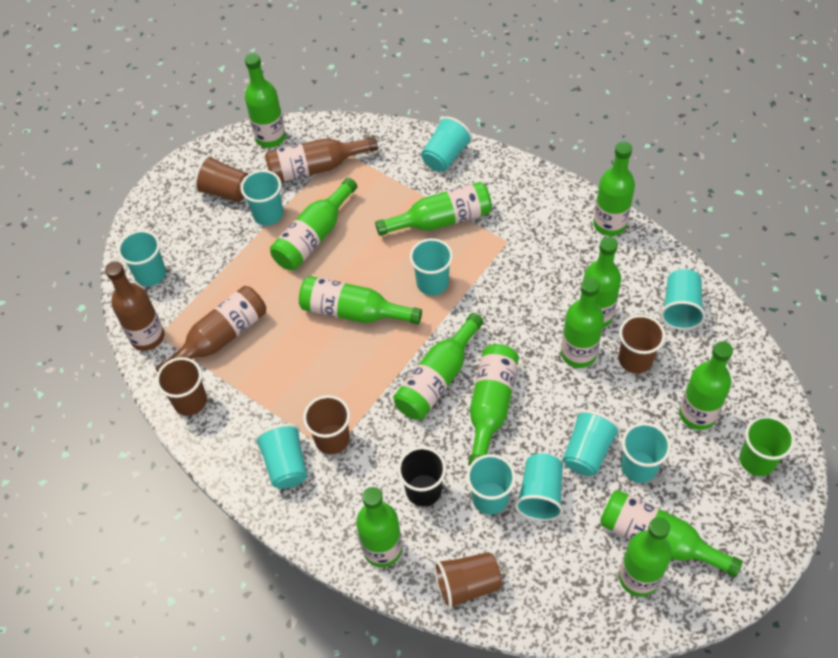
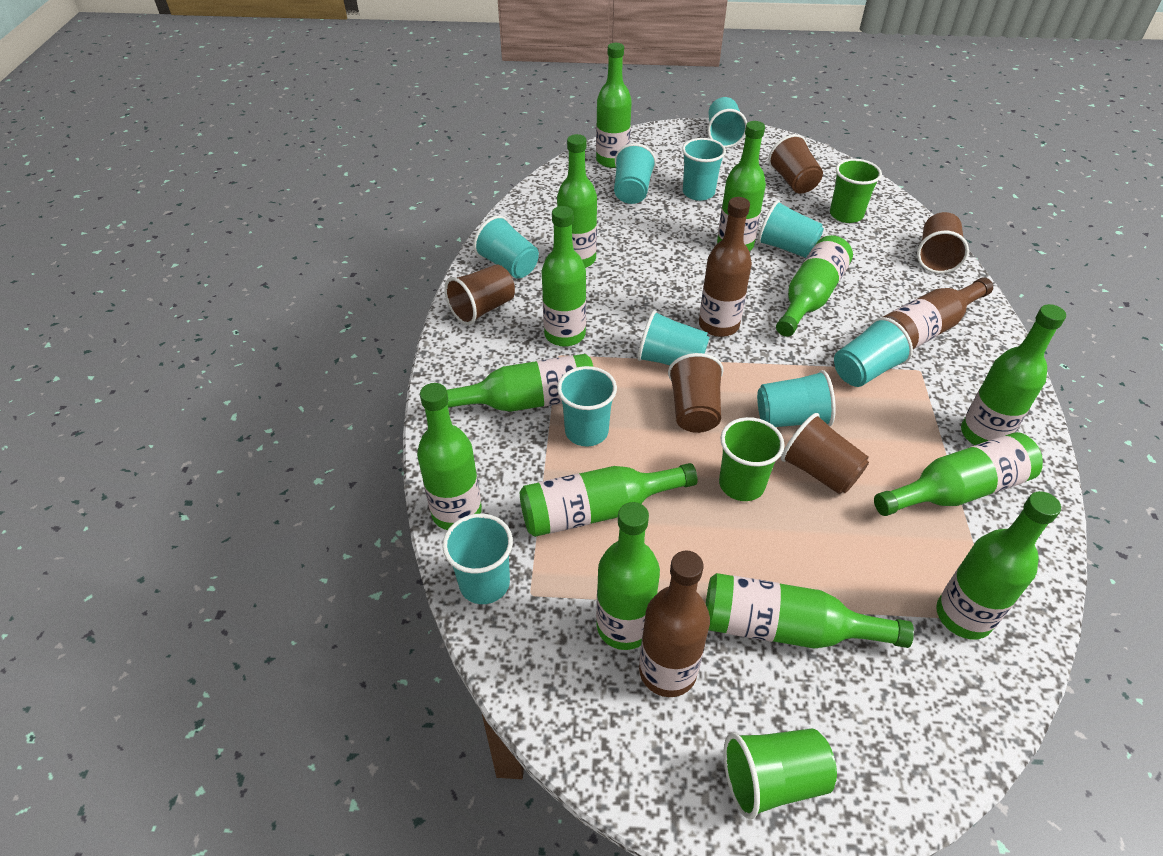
black cup: 1 -> 0
green cup: 1 -> 3

